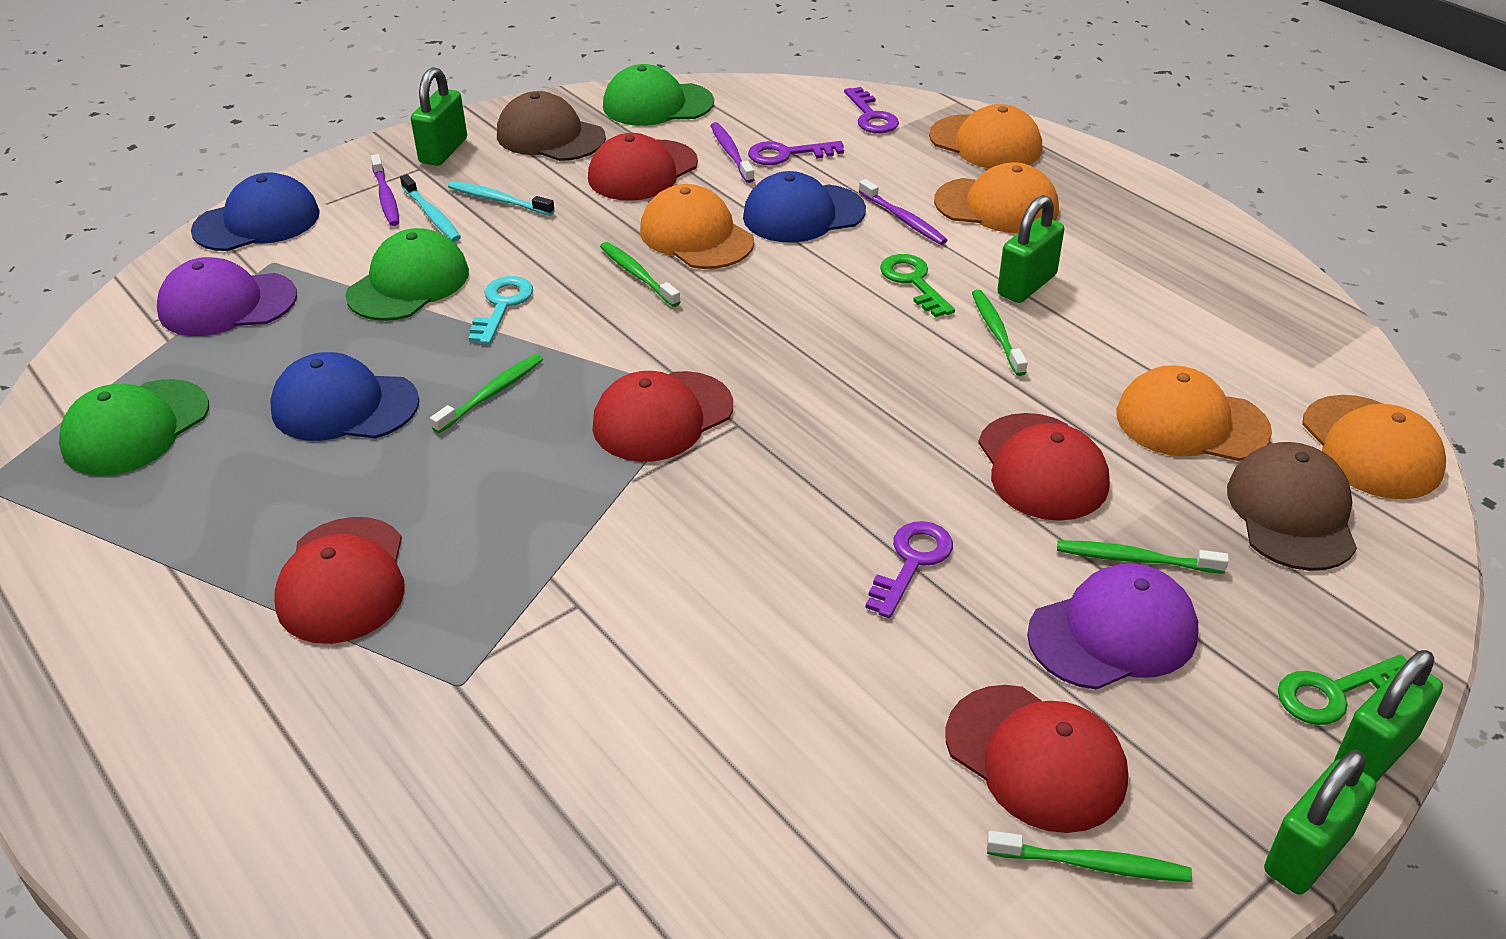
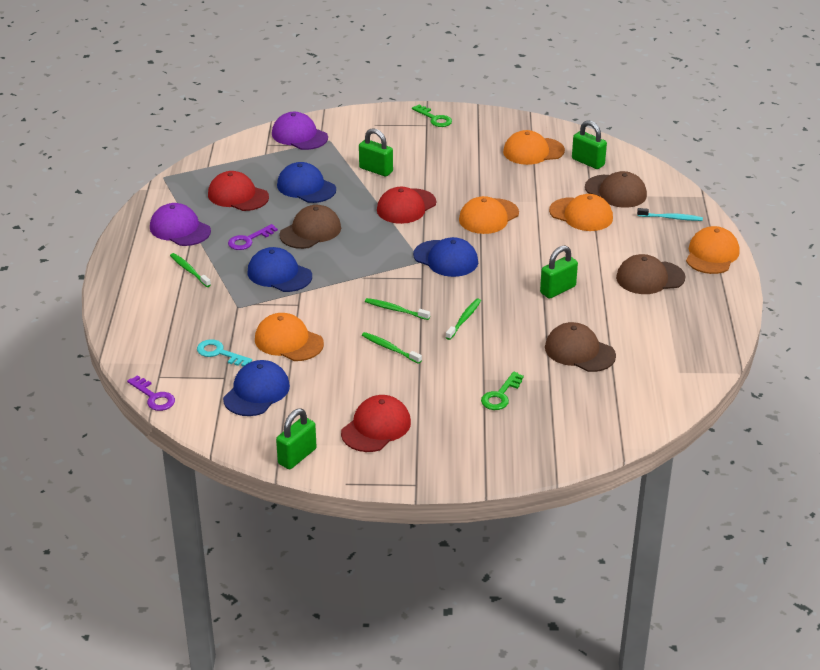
blue cap: 3 -> 4
brown cap: 2 -> 4
green cap: 3 -> 0
green toothbrush: 5 -> 4
purple key: 3 -> 2
purple toothbrush: 3 -> 0
red cap: 5 -> 3
turquoise toothbrush: 2 -> 1

